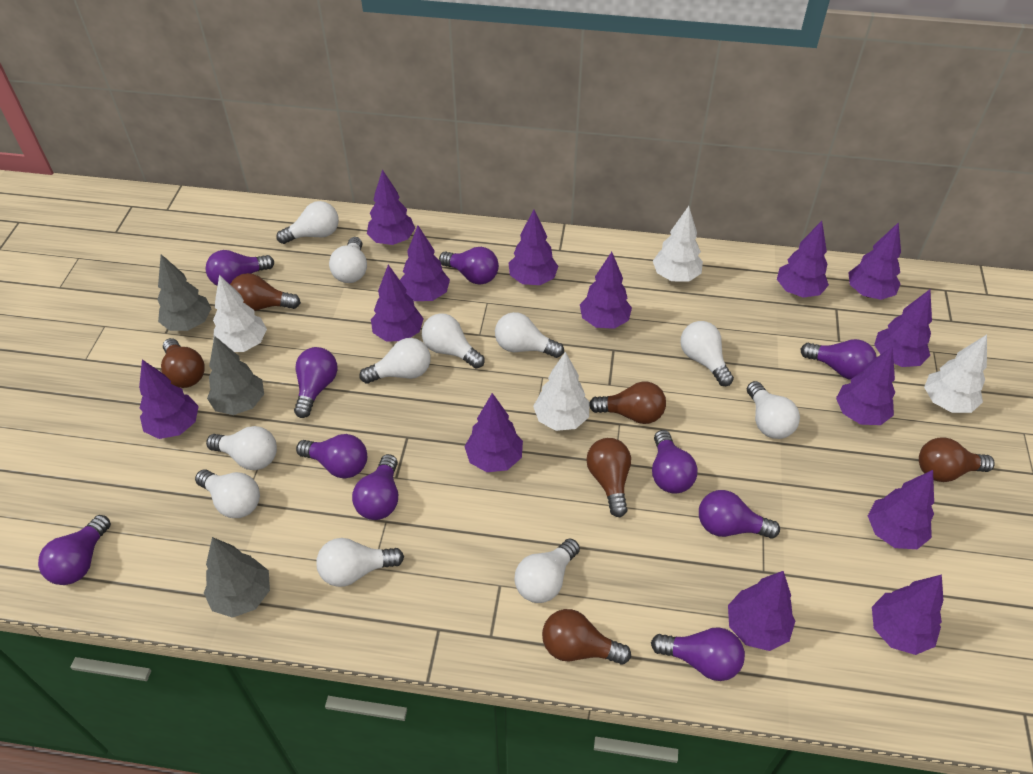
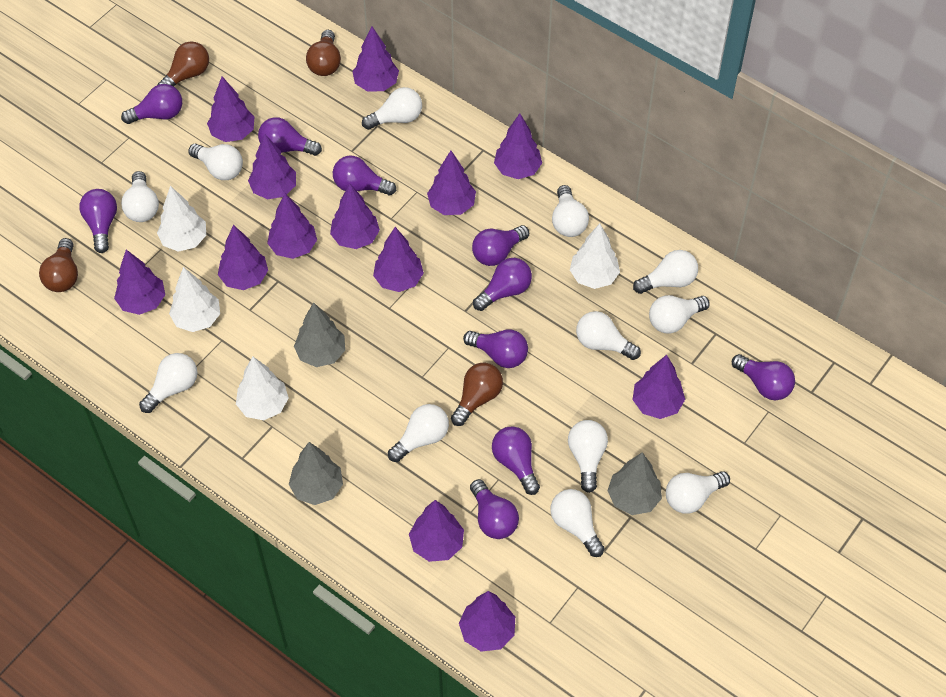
brown light bulb: 6 -> 4
purple tree: 14 -> 13
white light bulb: 11 -> 12

